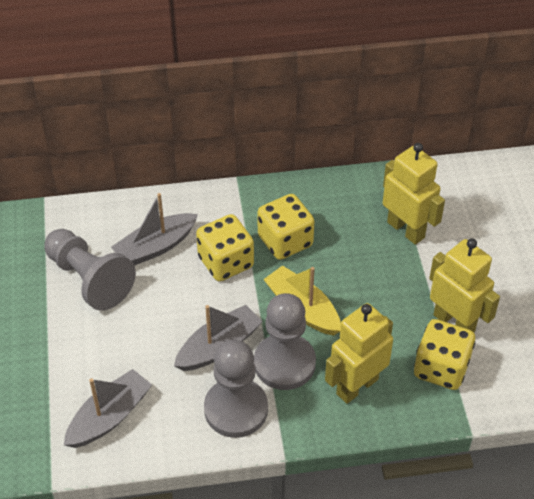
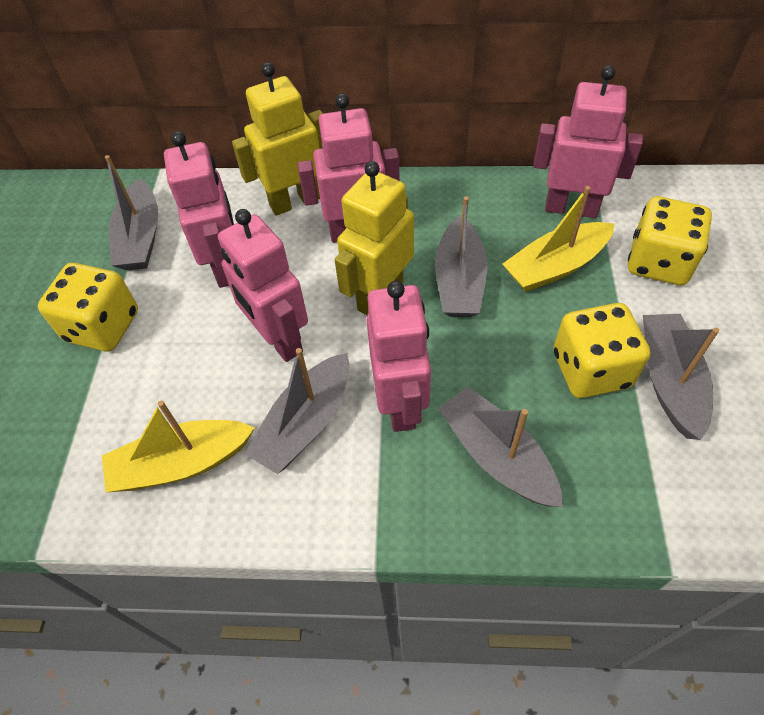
grey boat: 3 -> 5
grey pawn: 3 -> 0
pink robot: 0 -> 5
yellow boat: 1 -> 2
yellow robot: 3 -> 2

